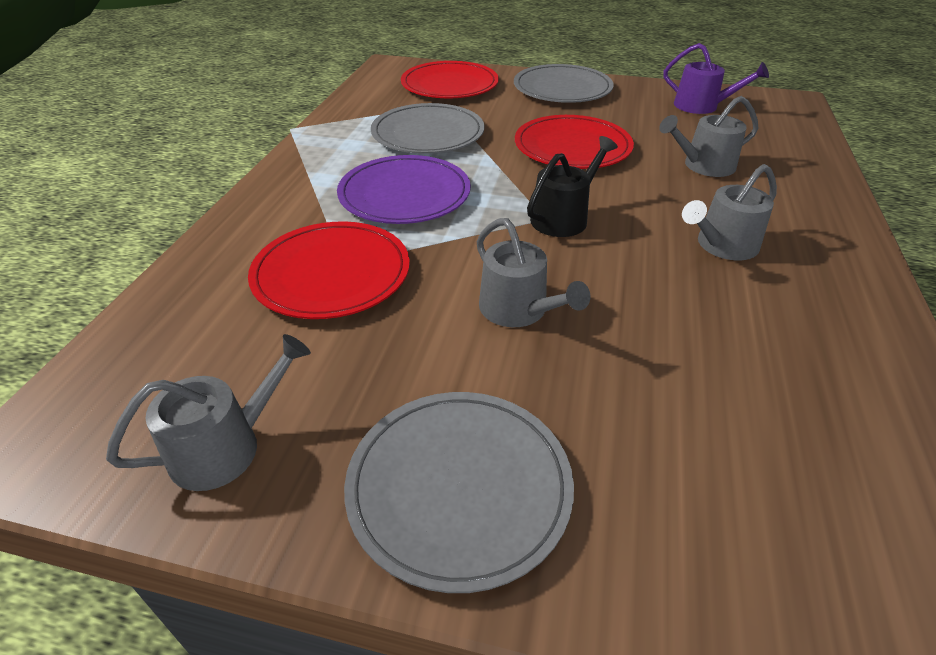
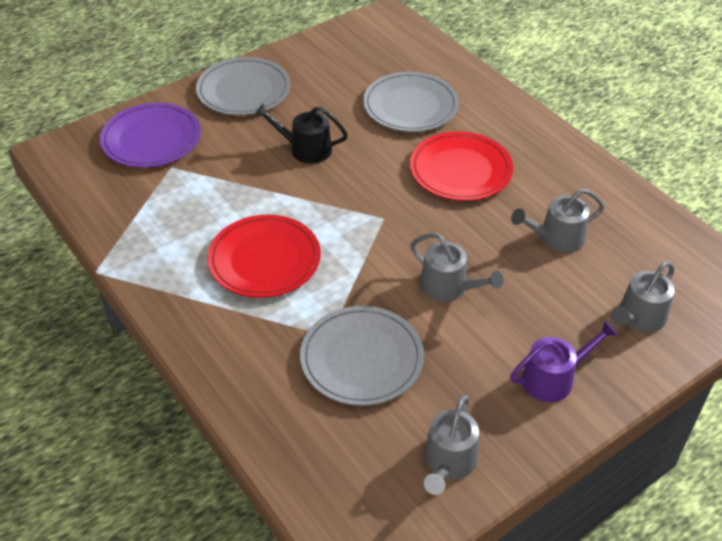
red plate: 3 -> 2

